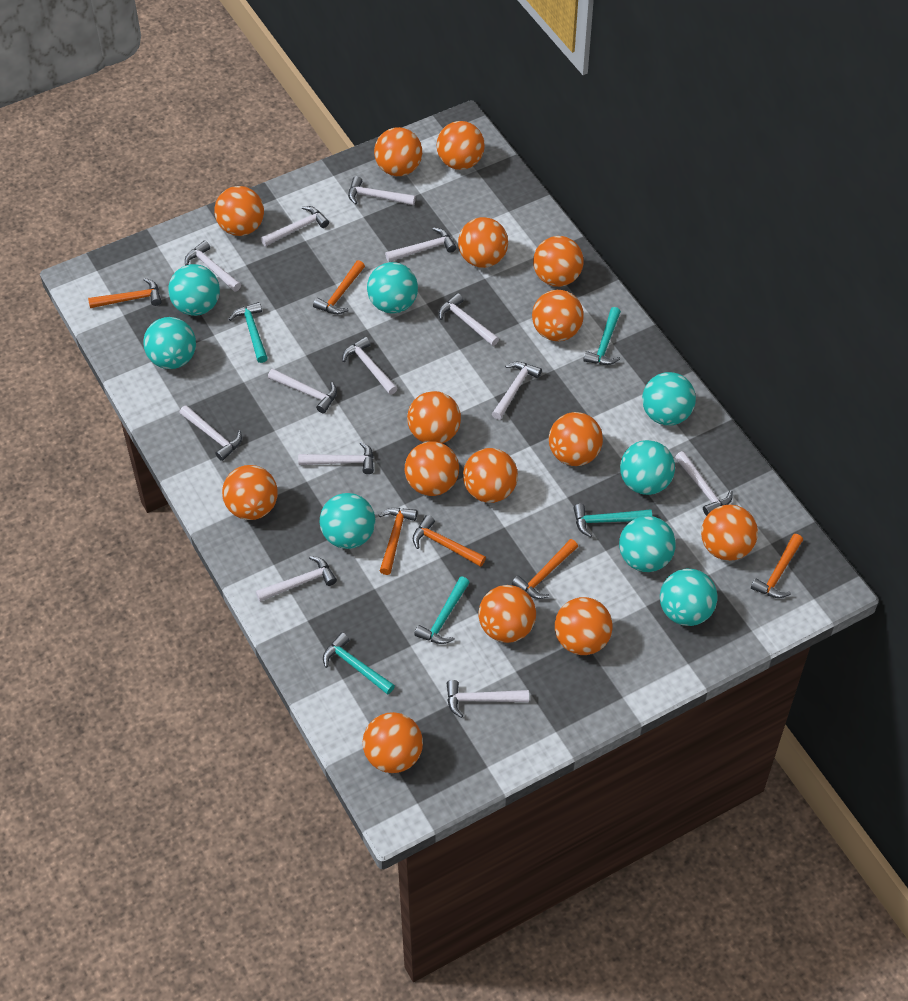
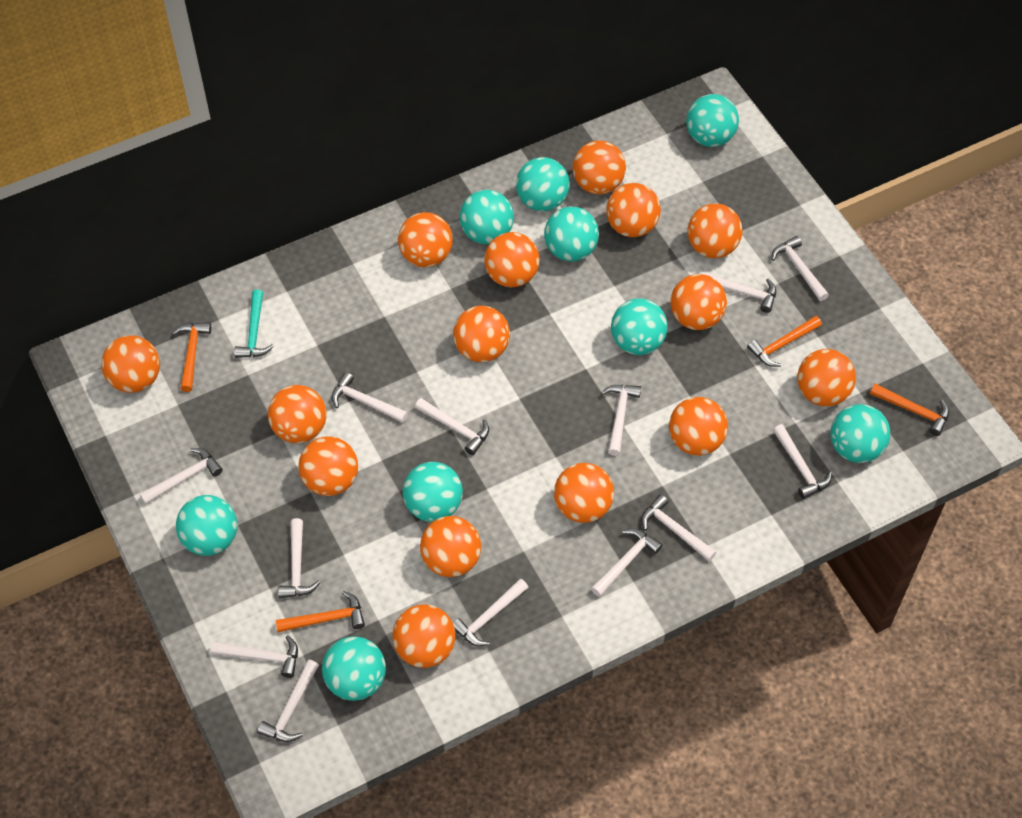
orange hammer: 6 -> 4
turquoise ball: 8 -> 9
turquoise hammer: 5 -> 1

